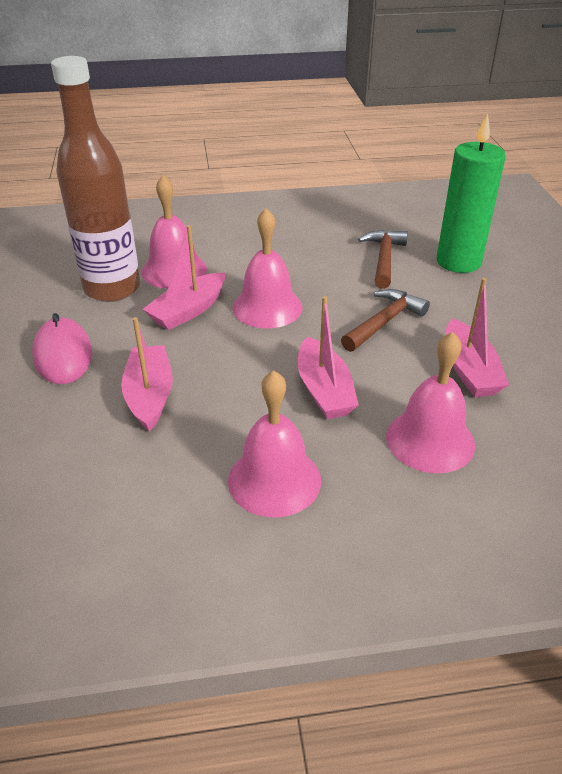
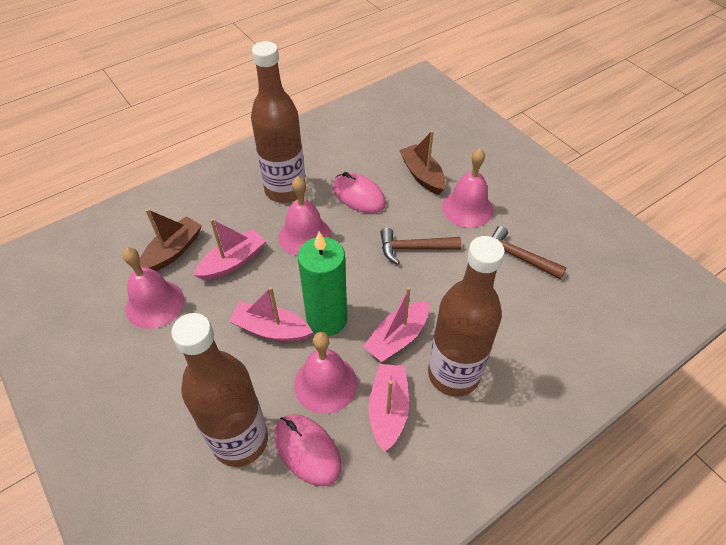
brown boat: 0 -> 2
brown bottle: 1 -> 3
pink mouse: 1 -> 2

